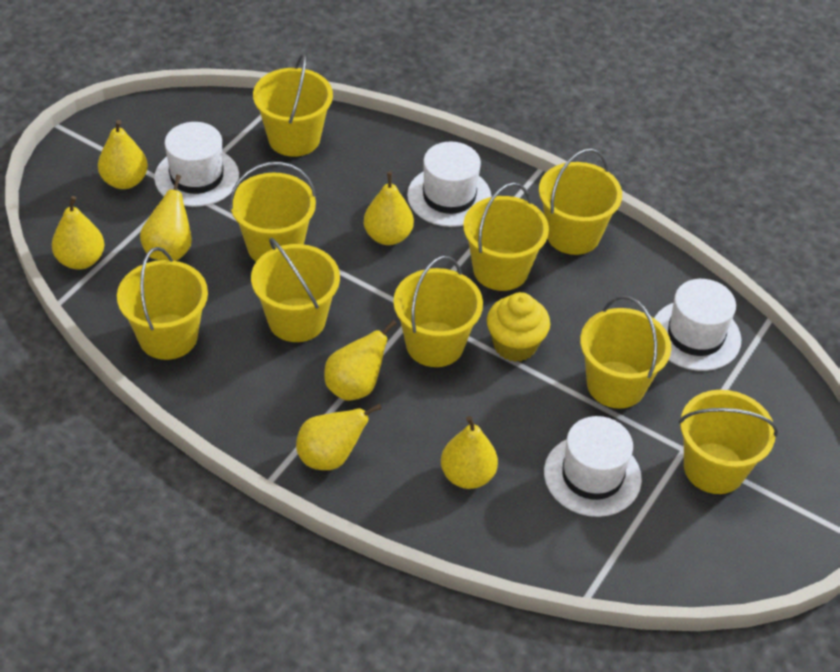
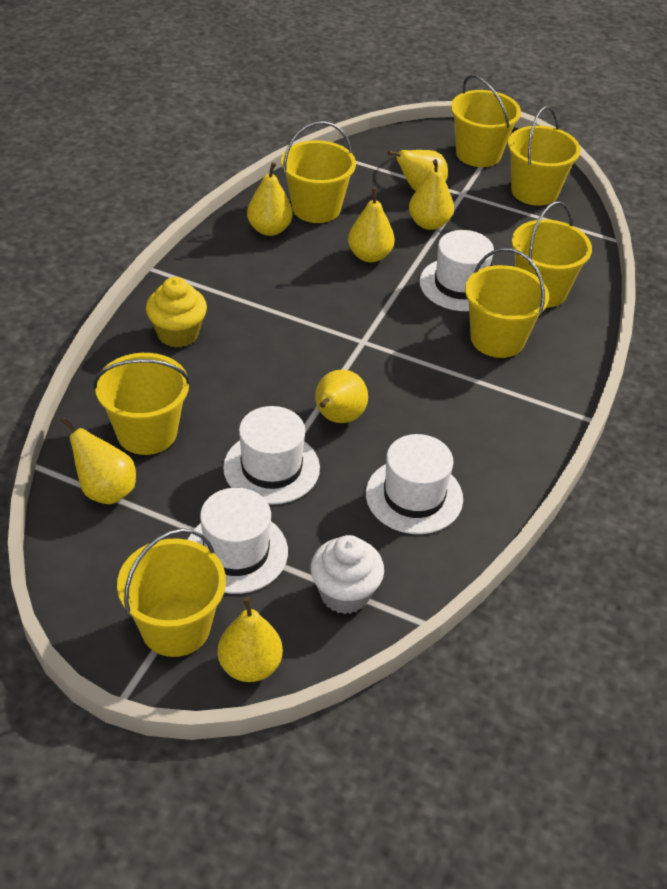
white cupcake: 0 -> 1
yellow bucket: 9 -> 7

